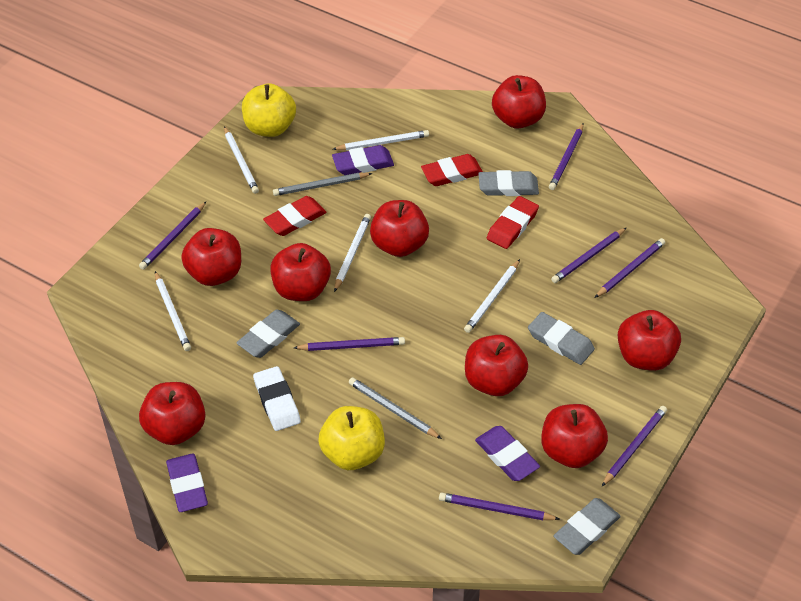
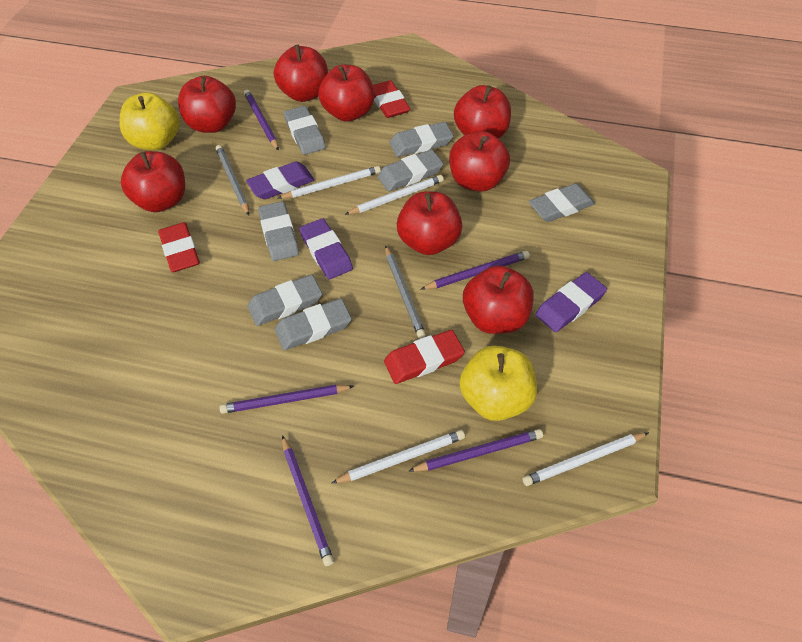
grey eraser: 4 -> 7
purple pencil: 7 -> 5
white eraser: 1 -> 0
white pencil: 5 -> 4

